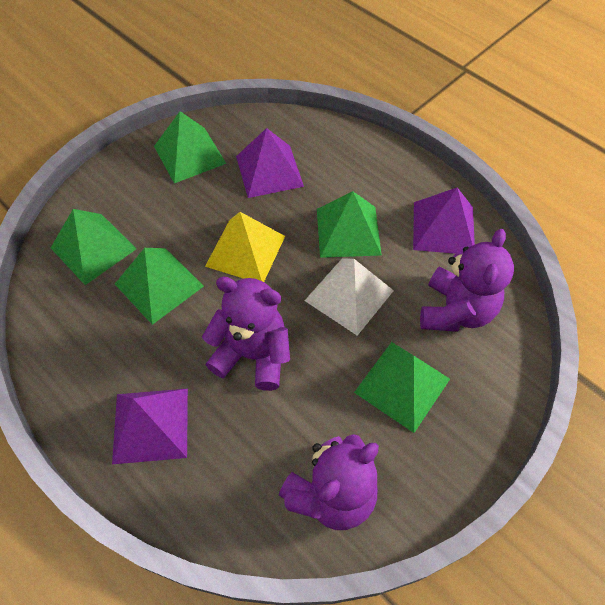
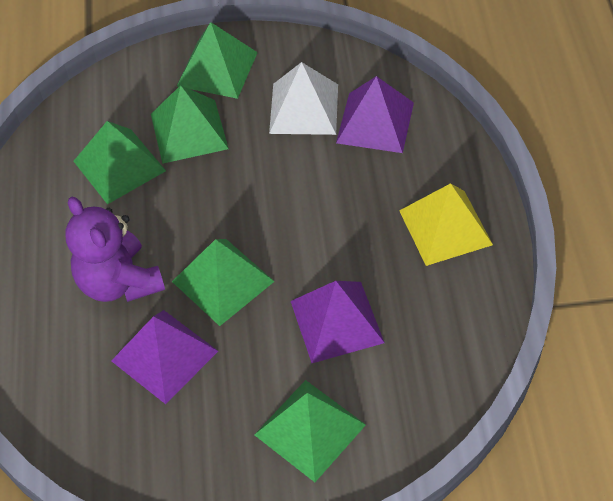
purple teddy bear: 3 -> 1

